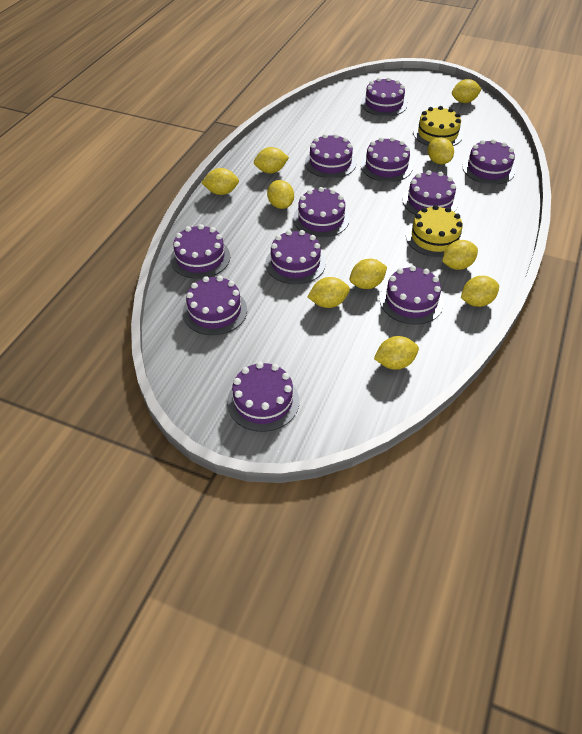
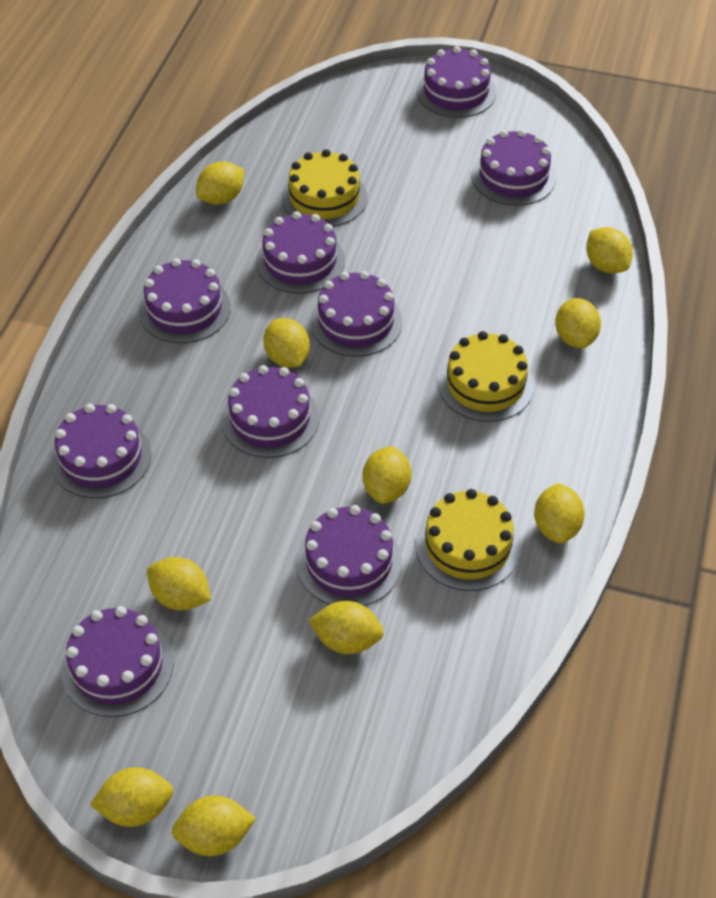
purple cake: 11 -> 9
yellow cake: 2 -> 3

